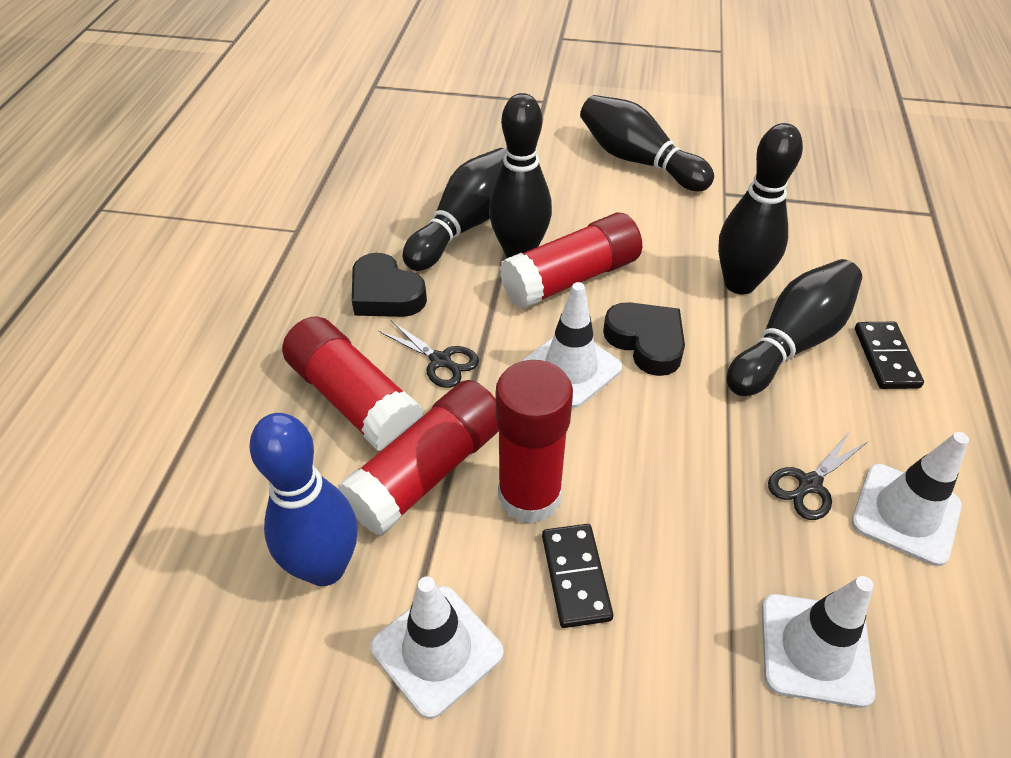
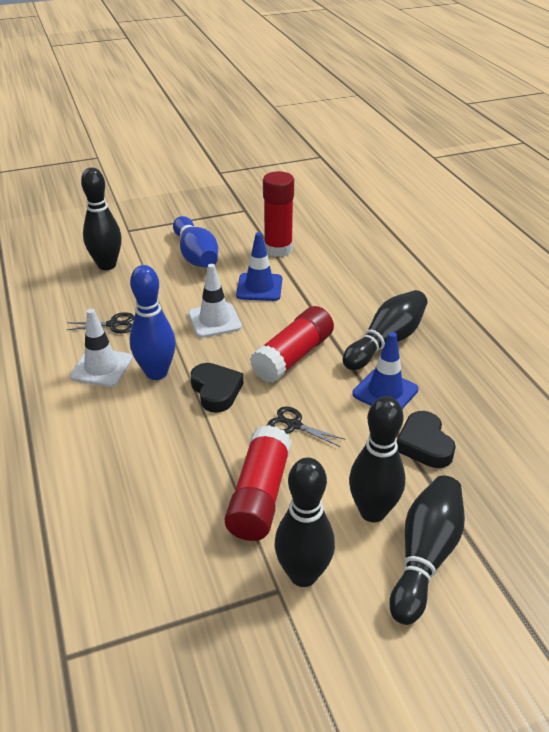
black domino: 2 -> 0
blue bowling pin: 1 -> 2
blue traffic cone: 0 -> 2
red glue stick: 4 -> 3
white traffic cone: 4 -> 2

